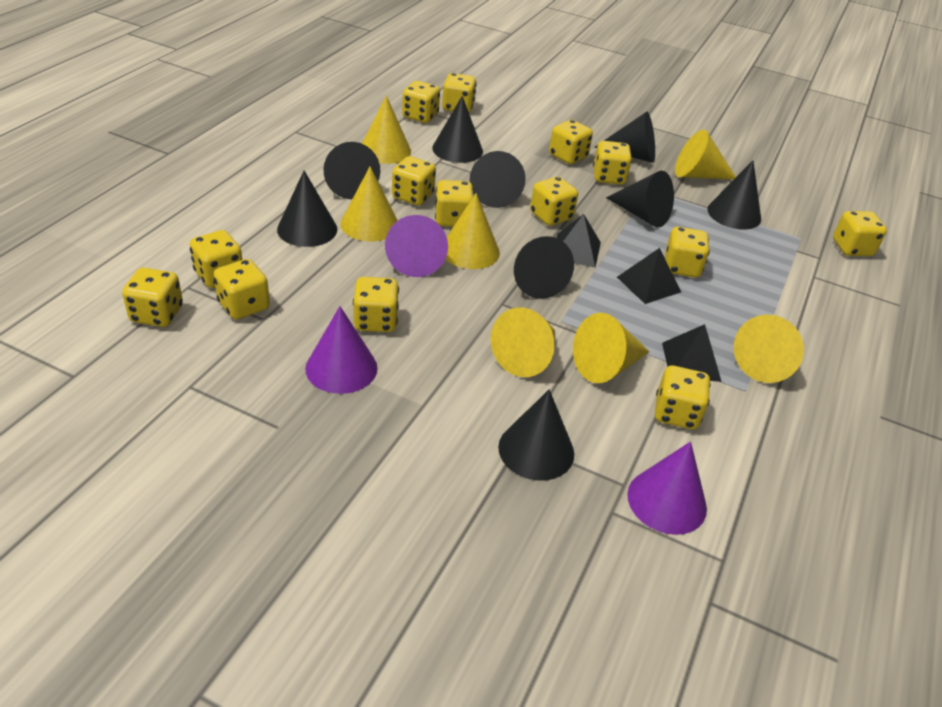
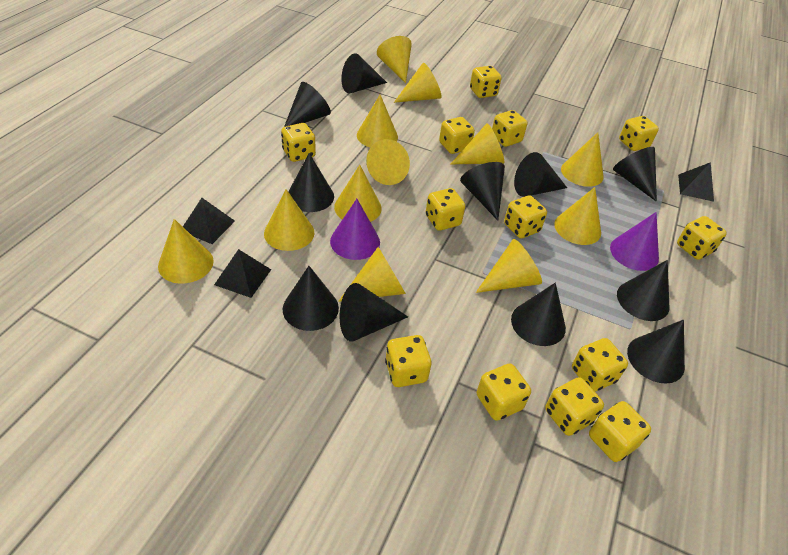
black cone: 9 -> 11
purple cone: 3 -> 2
yellow cone: 7 -> 12
yellow dice: 14 -> 13

